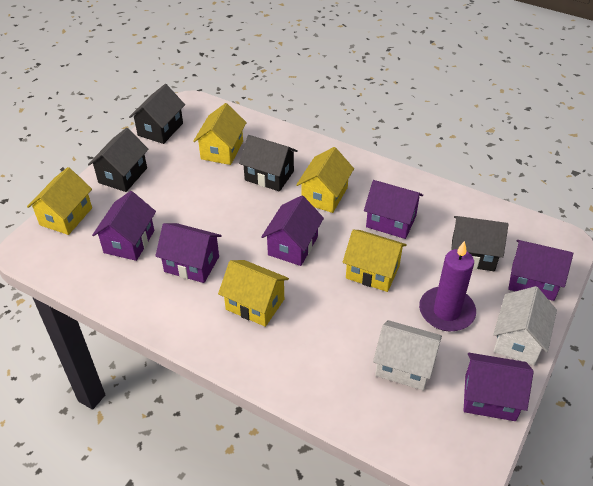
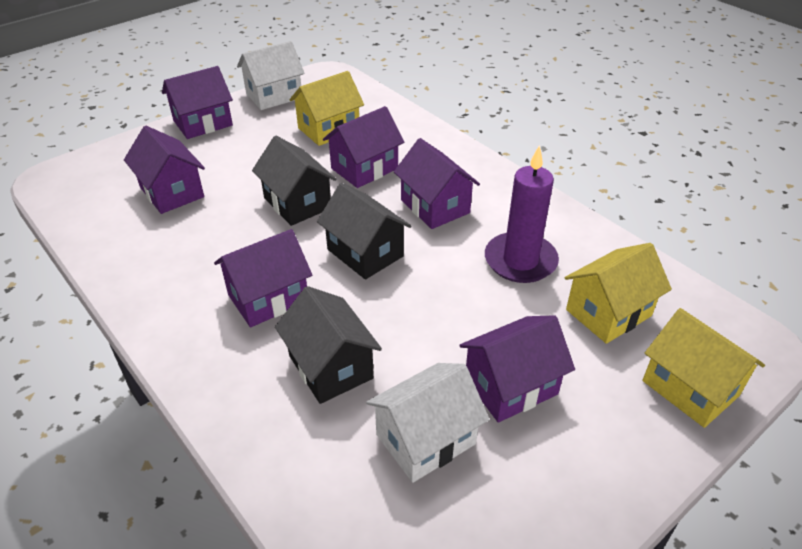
black house: 4 -> 3
yellow house: 5 -> 3

